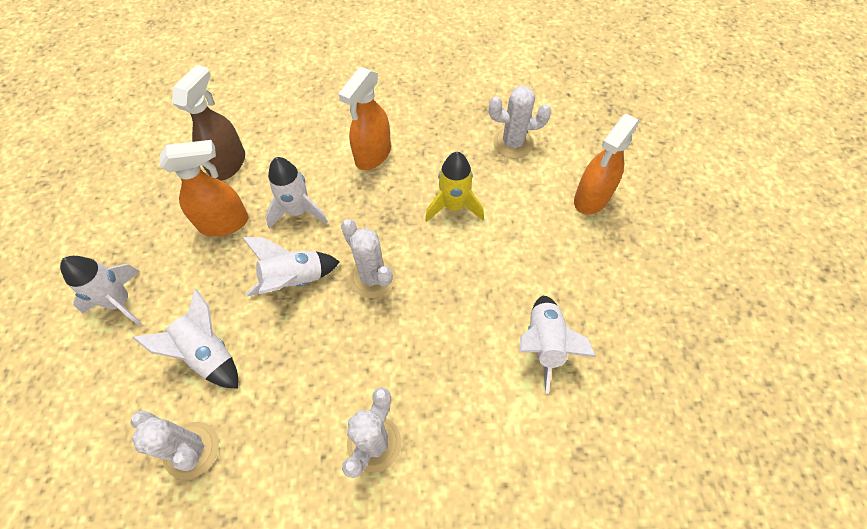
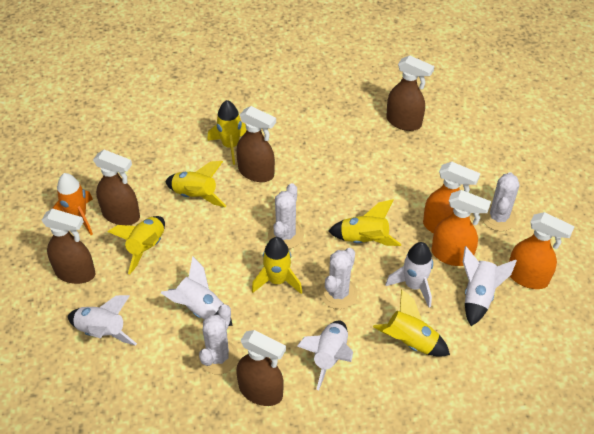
brown spray bottle: 1 -> 5
orange rocket: 0 -> 1
yellow rocket: 1 -> 6

